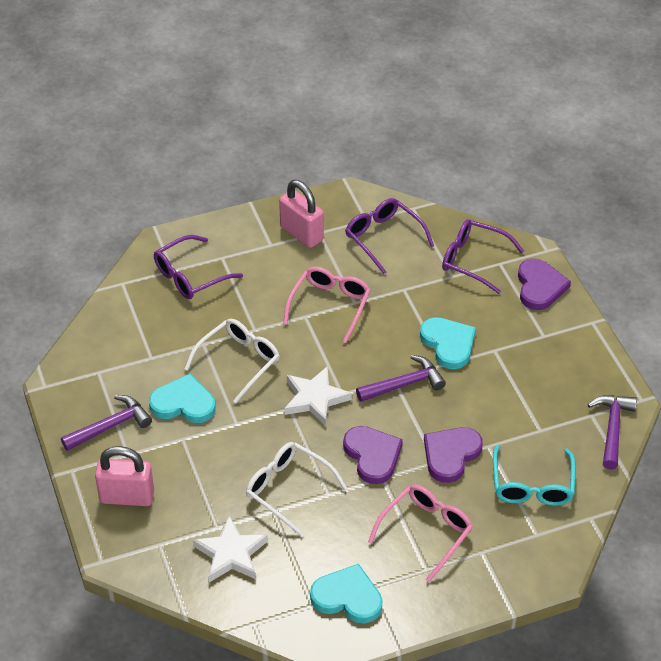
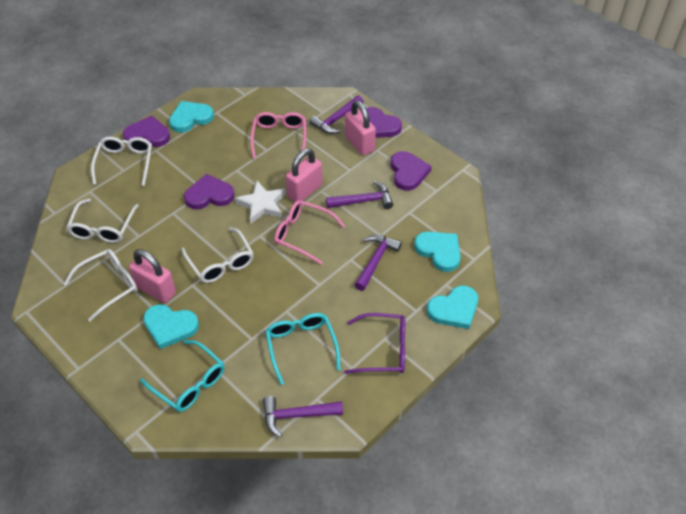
pink padlock: 2 -> 3
purple glasses: 3 -> 1
purple hammer: 3 -> 4
purple heart: 3 -> 4
turquoise glasses: 1 -> 2
turquoise heart: 3 -> 4
white glasses: 2 -> 4
white star: 2 -> 1

